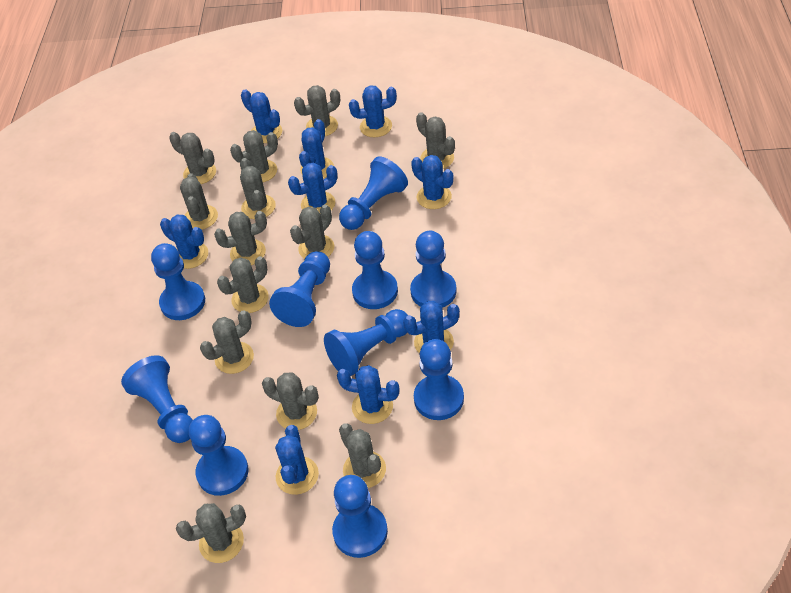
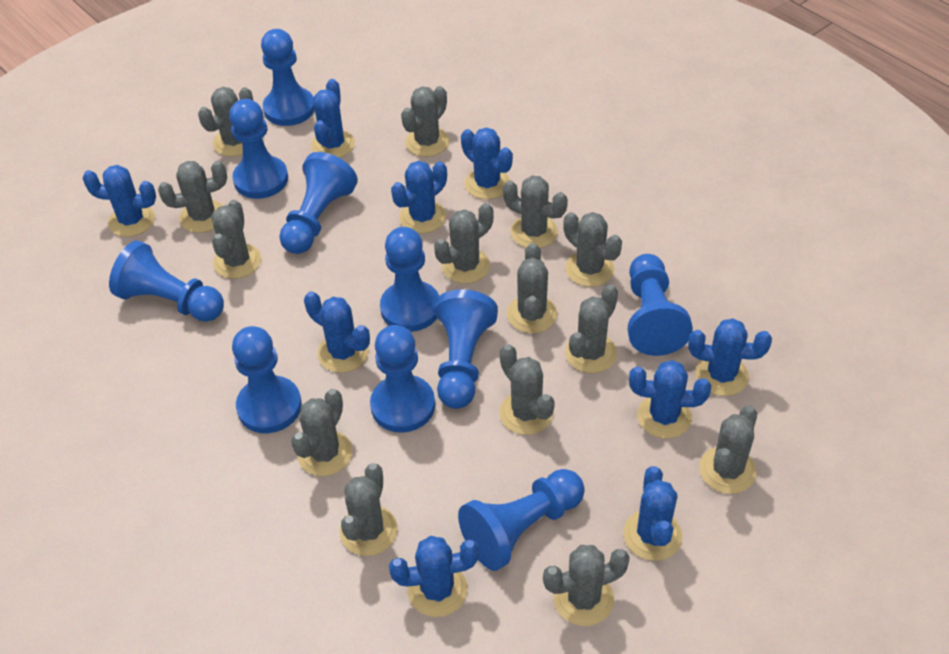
grey cactus: 13 -> 14

